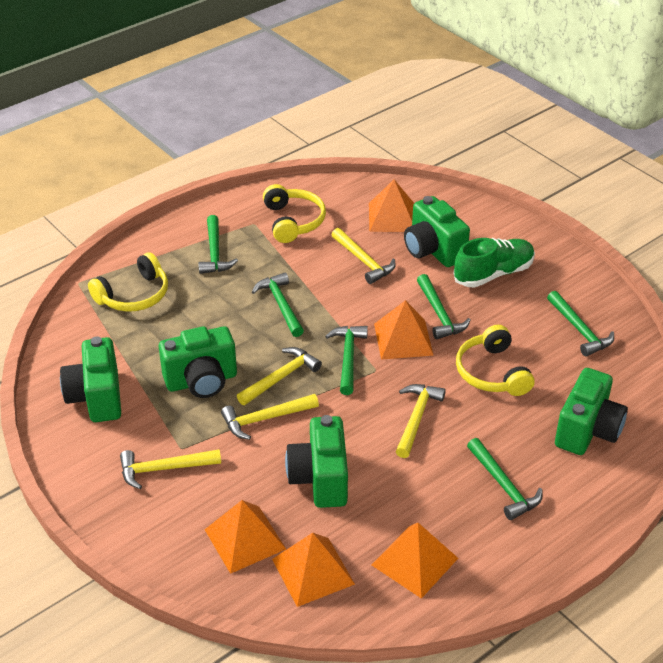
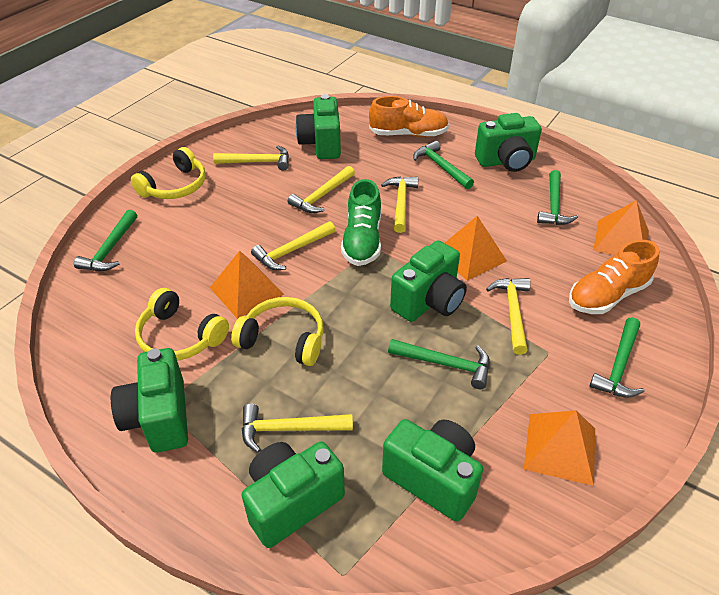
green camera: 5 -> 6
green hammer: 6 -> 5
orange pyramid: 5 -> 4
orange shoe: 0 -> 2
yellow hammer: 5 -> 6

